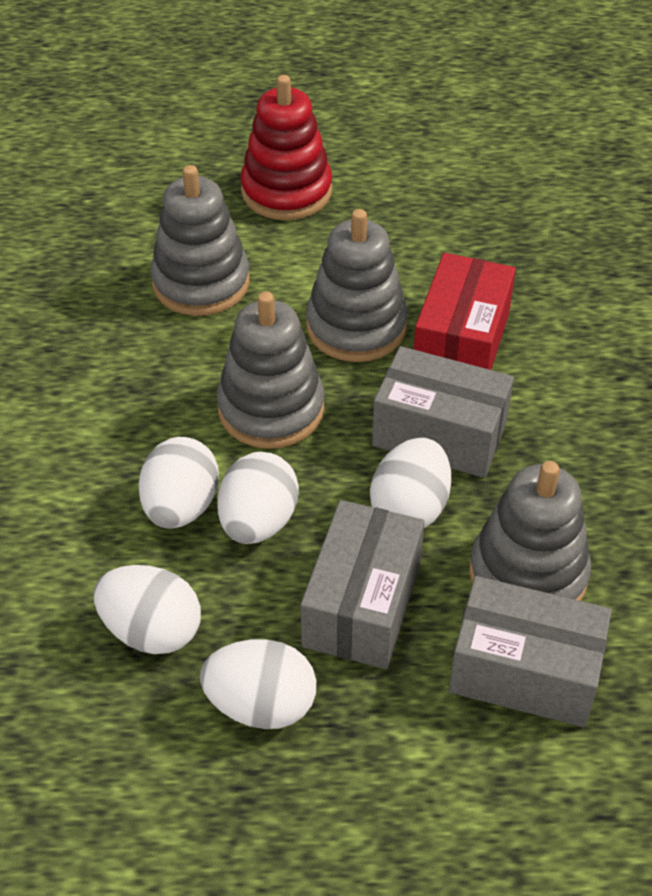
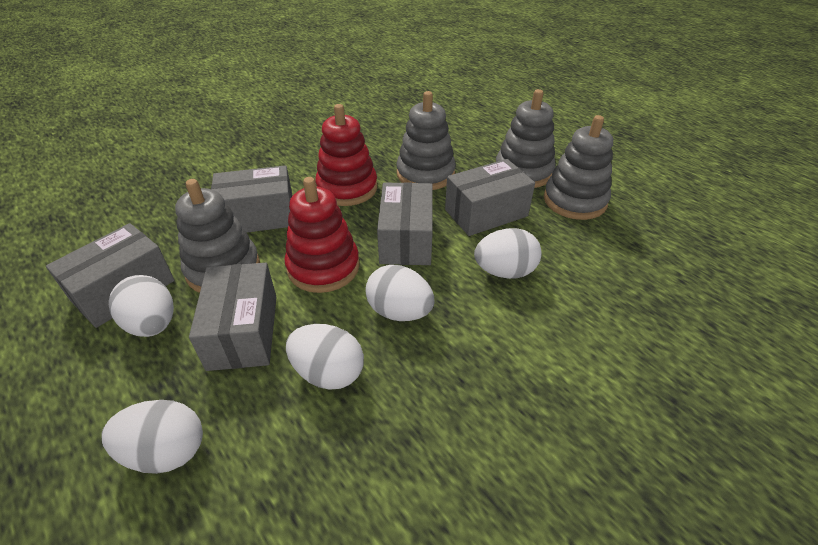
grey box: 3 -> 5
red box: 1 -> 0
red stacking toy: 1 -> 2

